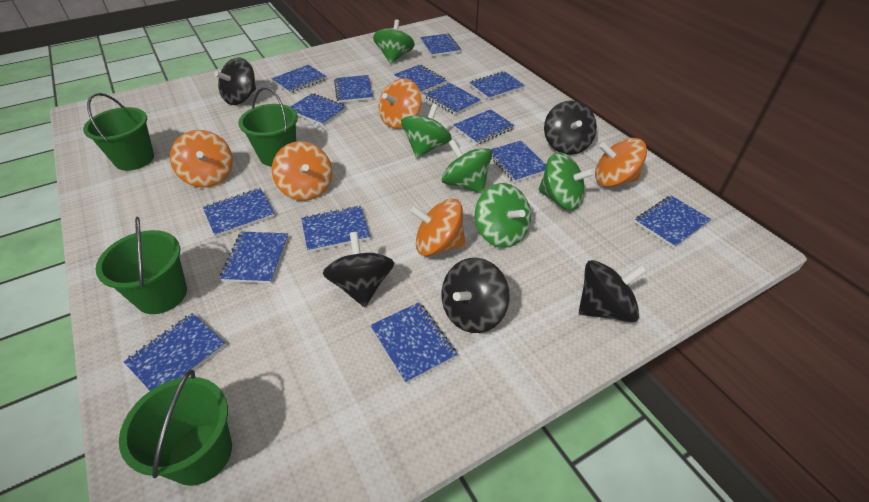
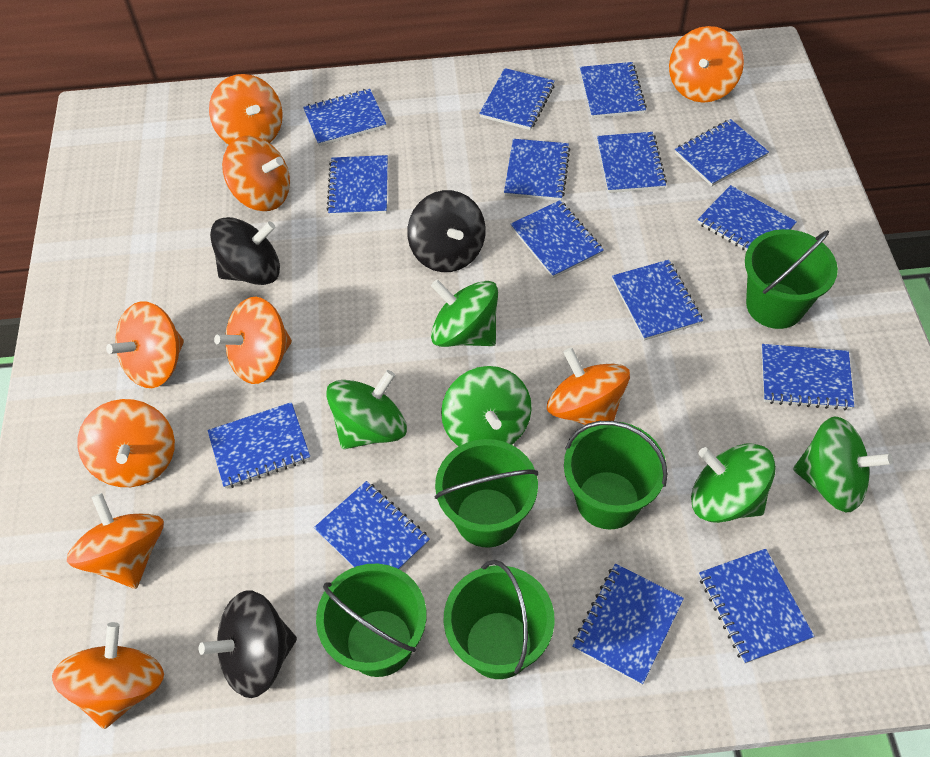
black spinning top: 5 -> 3
green bucket: 4 -> 5
orange spinning top: 5 -> 9

